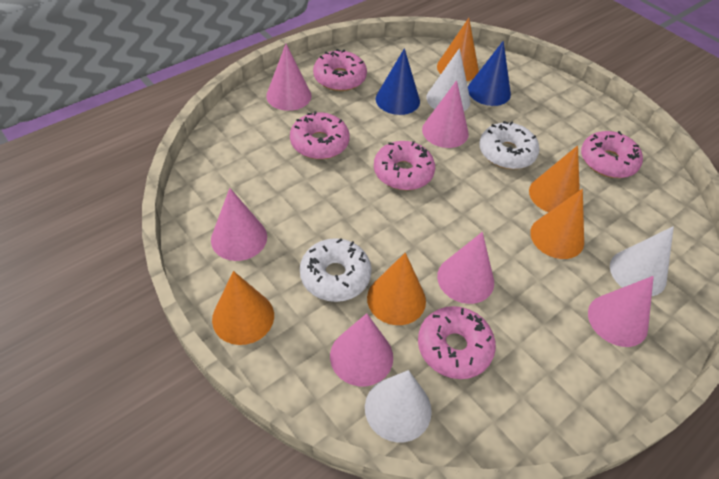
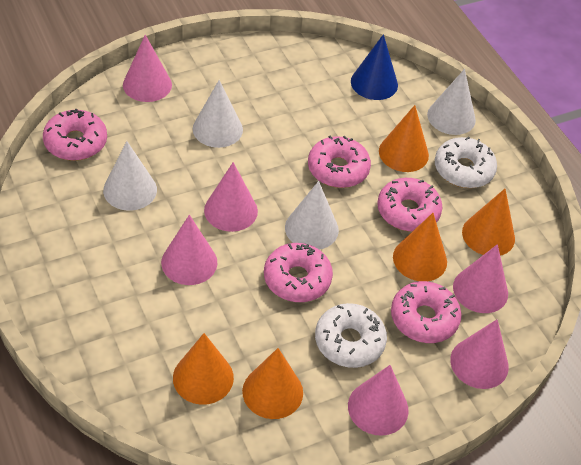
blue cone: 2 -> 1
white cone: 3 -> 4

